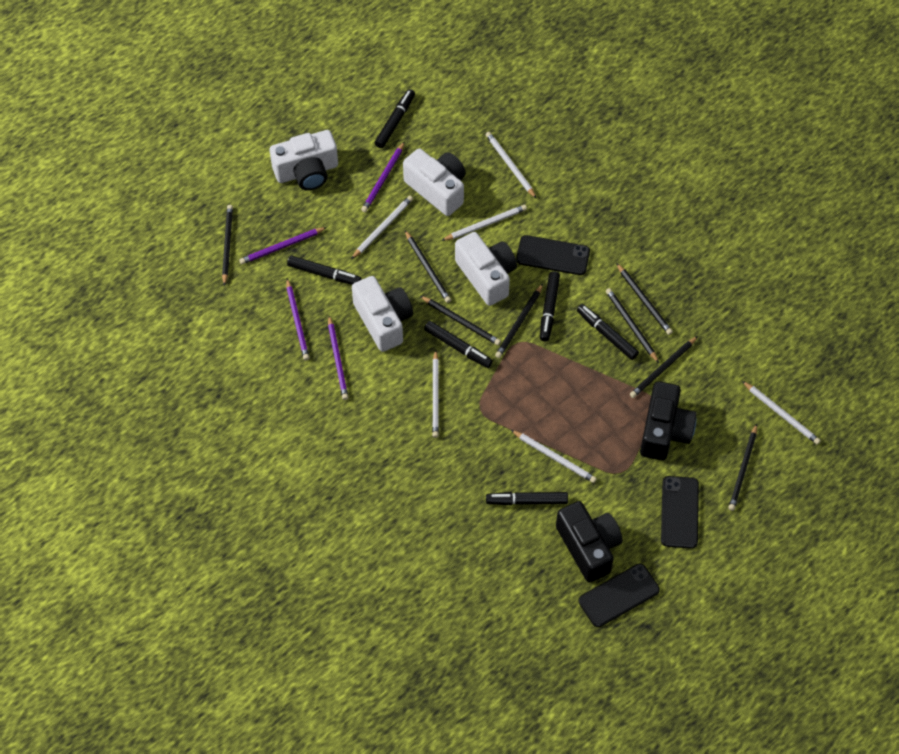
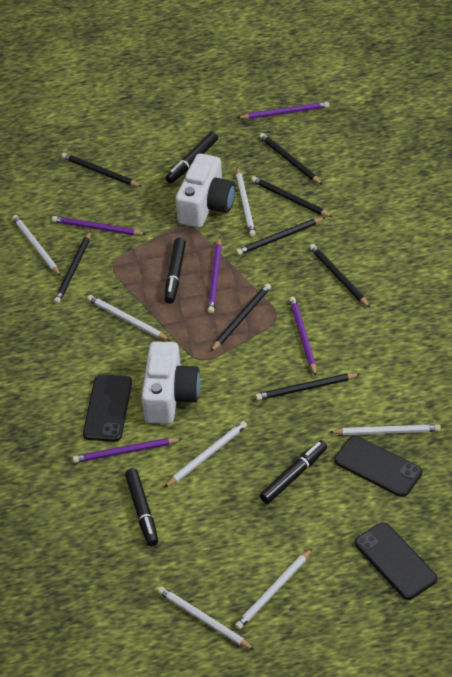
black camera: 2 -> 0
black marker: 6 -> 4
purple pencil: 4 -> 5
white camera: 4 -> 2
white pencil: 6 -> 7

